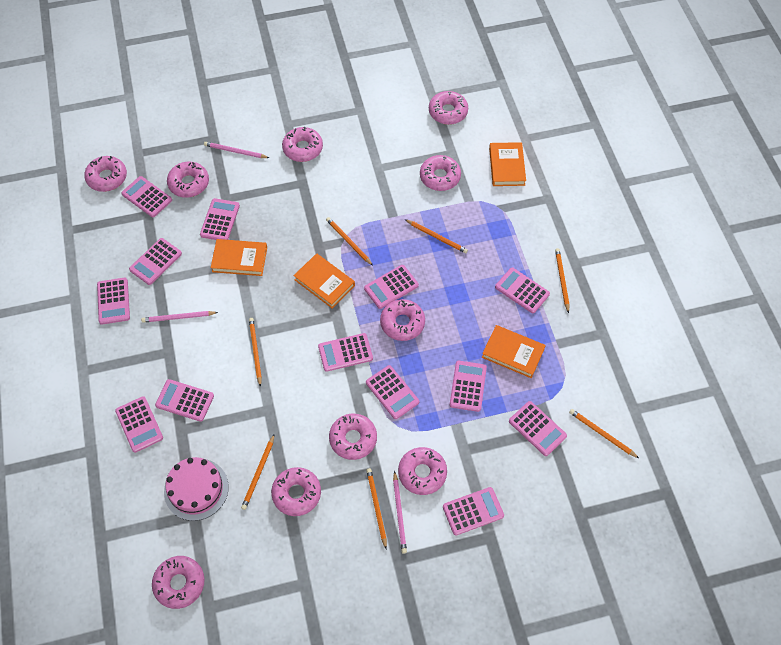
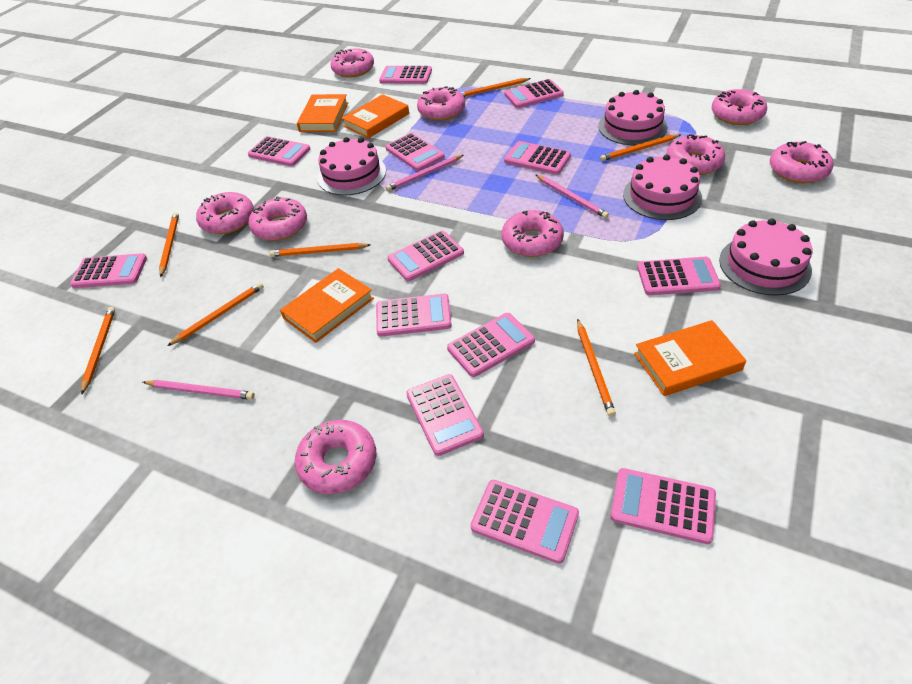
pink cake: 1 -> 4
pink donut: 10 -> 9

